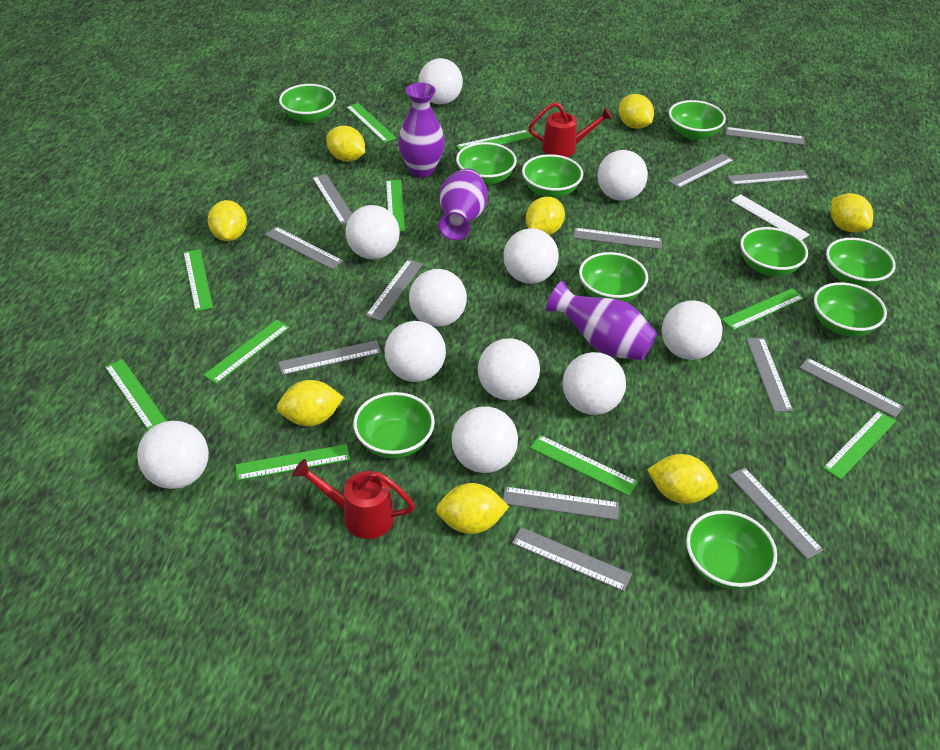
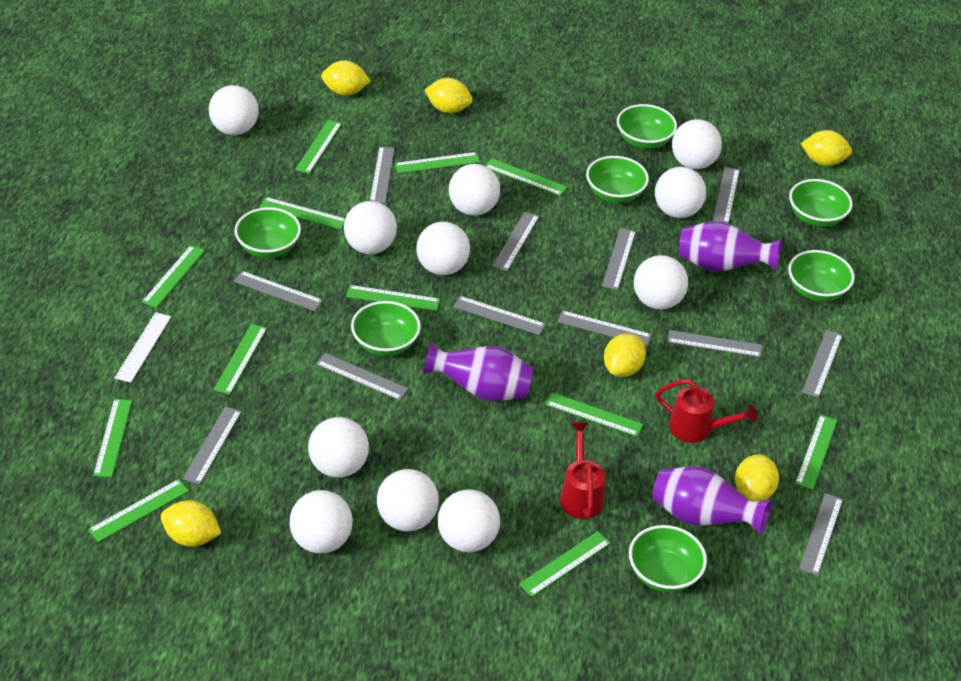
green bowl: 10 -> 7
green ruler: 10 -> 12
grey ruler: 13 -> 12
yellow lemon: 8 -> 6

